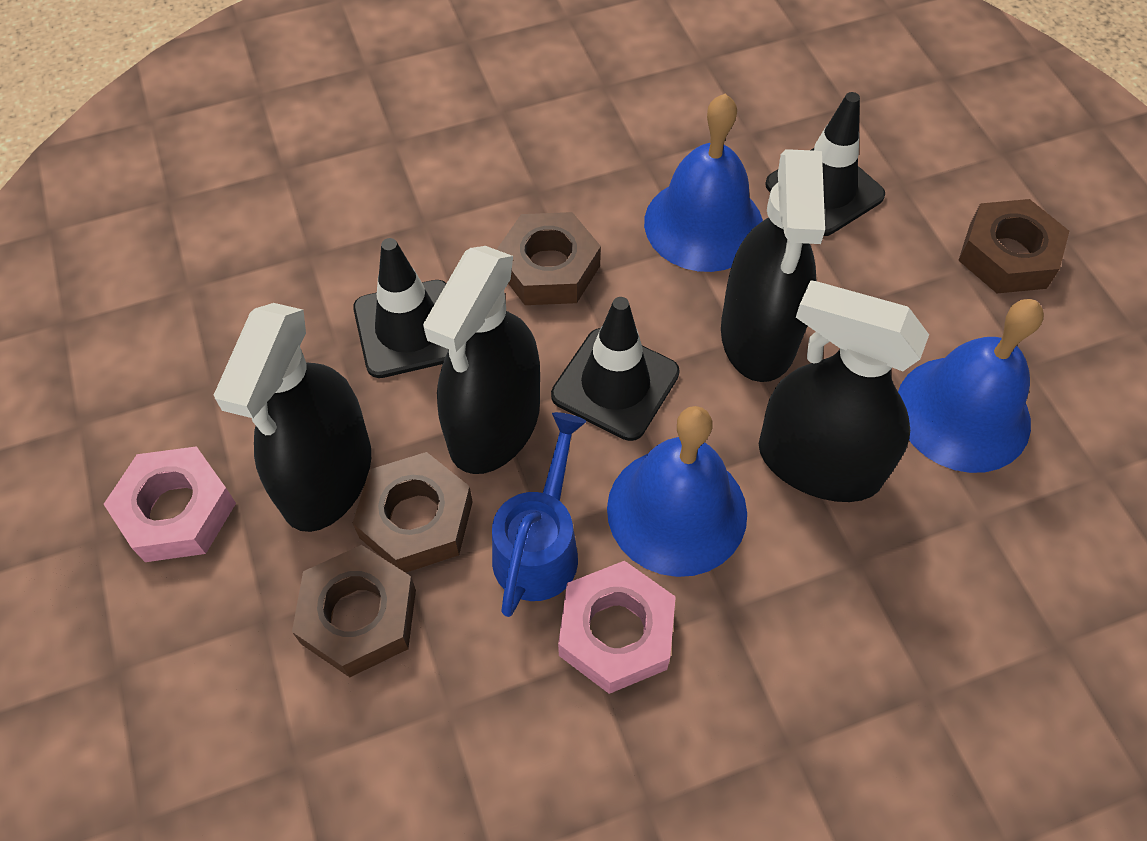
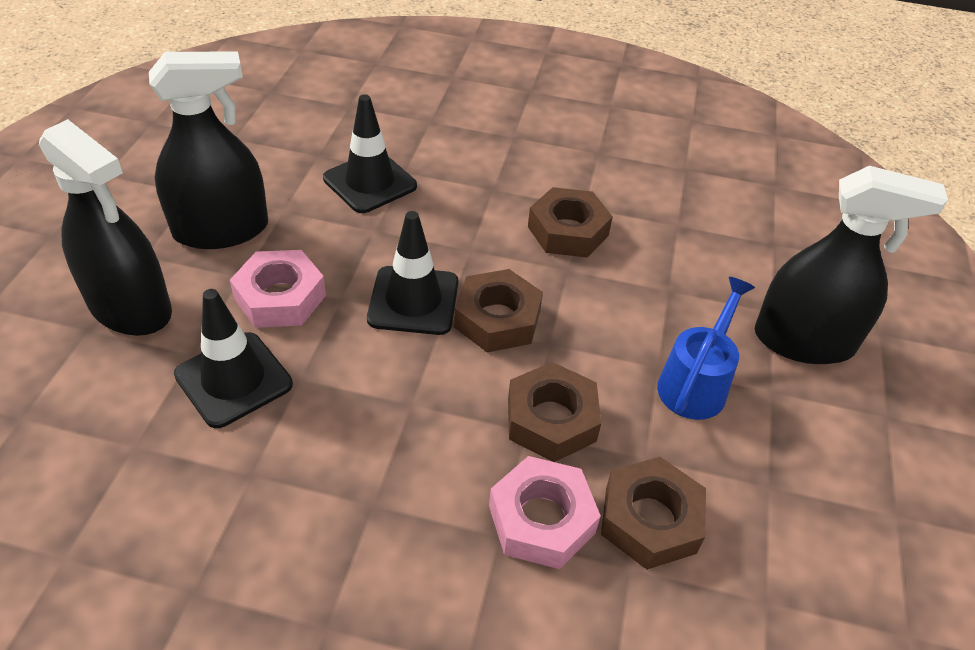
black spray bottle: 4 -> 3
blue bell: 3 -> 0

